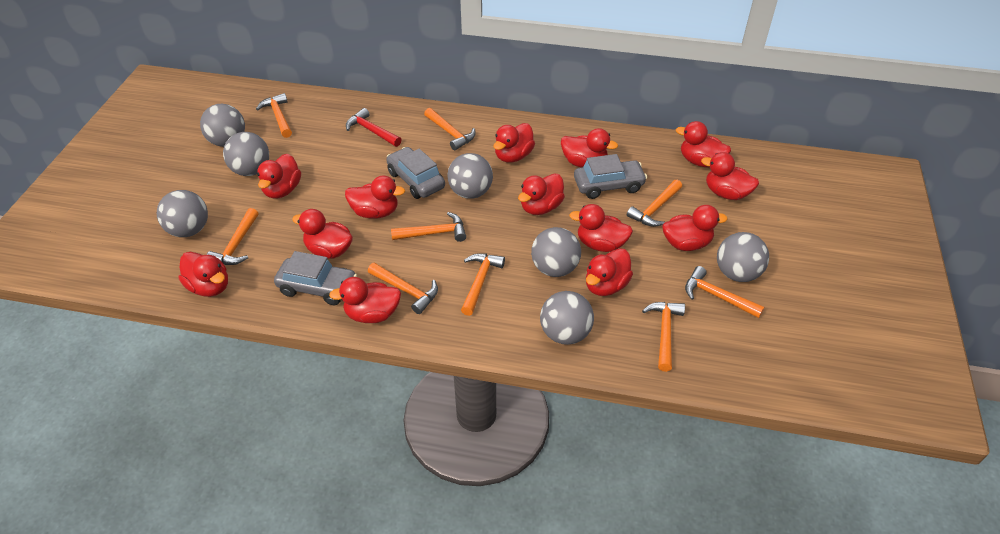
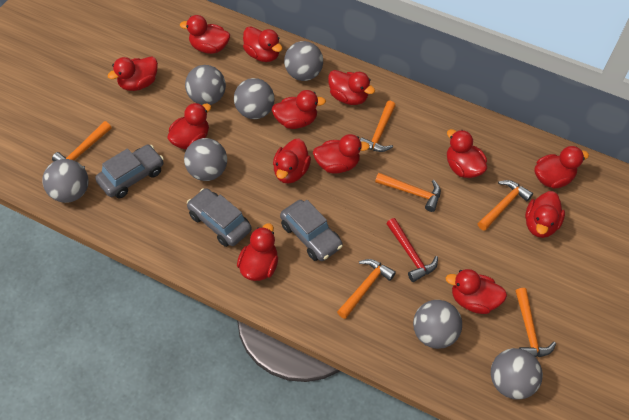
orange hammer: 9 -> 6

